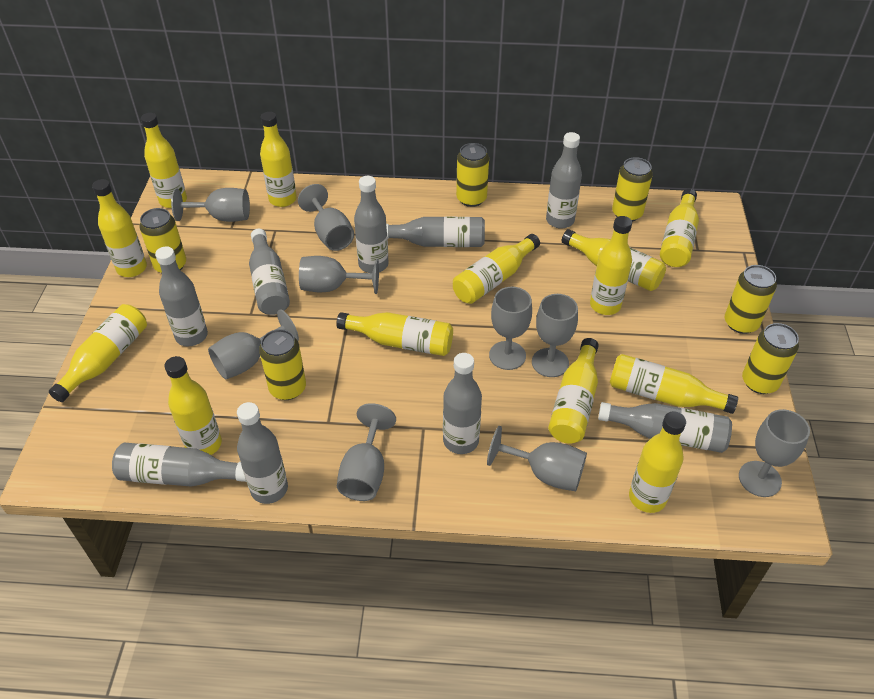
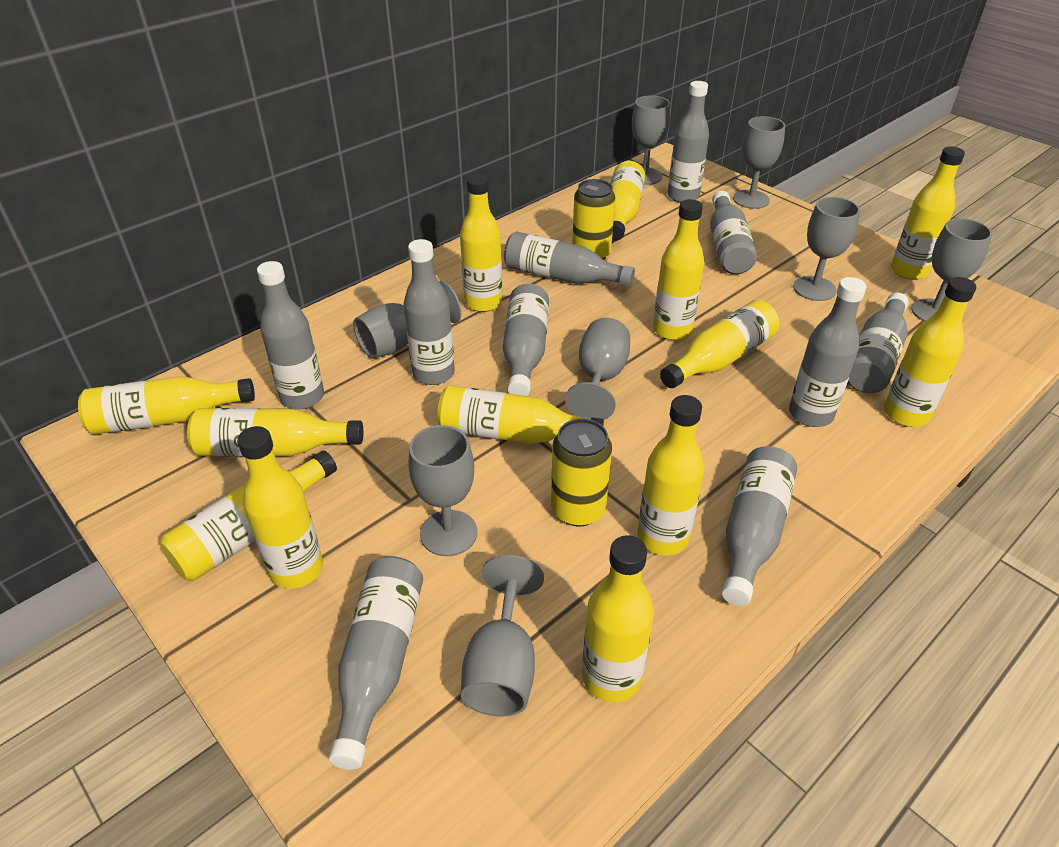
grey bottle: 9 -> 10
grey goblet: 9 -> 8
yellow can: 6 -> 2

